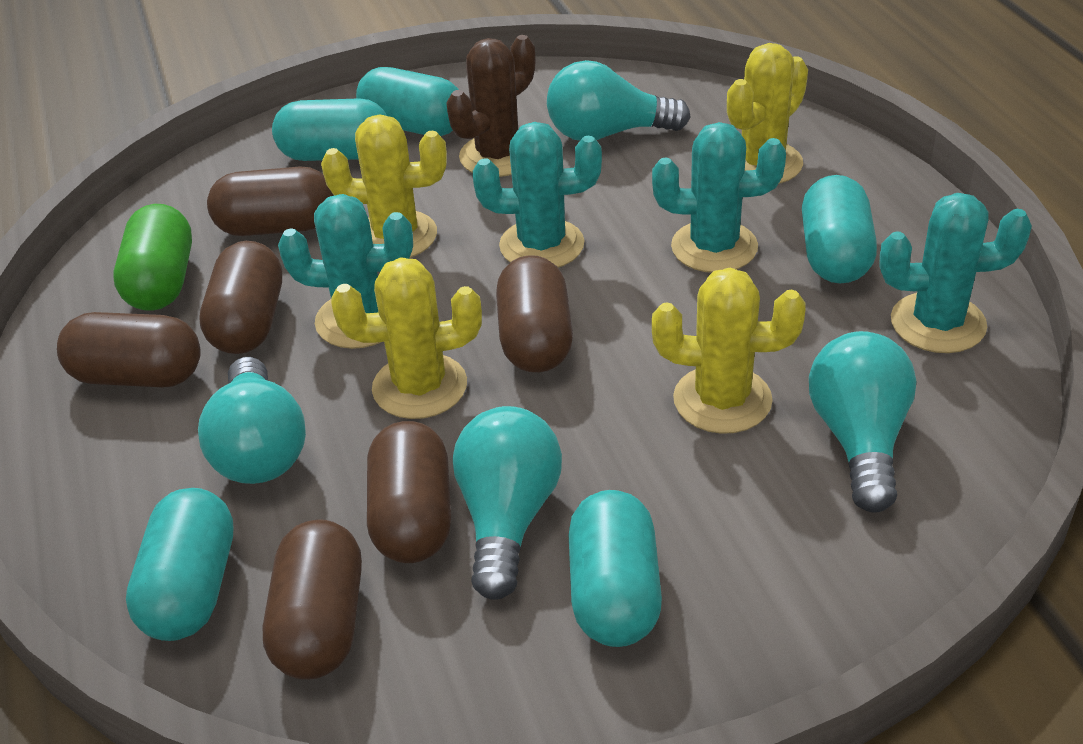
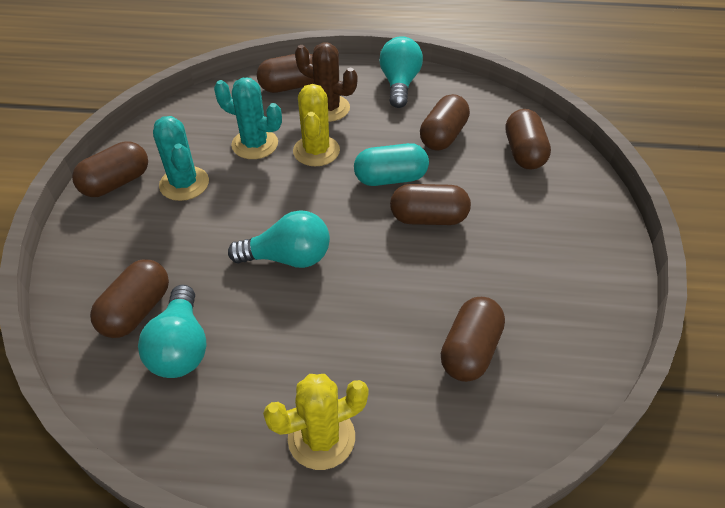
brown capsule: 6 -> 7
green capsule: 1 -> 0
turquoise cactus: 4 -> 2
turquoise capsule: 5 -> 1
turquoise light bulb: 4 -> 3
yellow cactus: 4 -> 2

